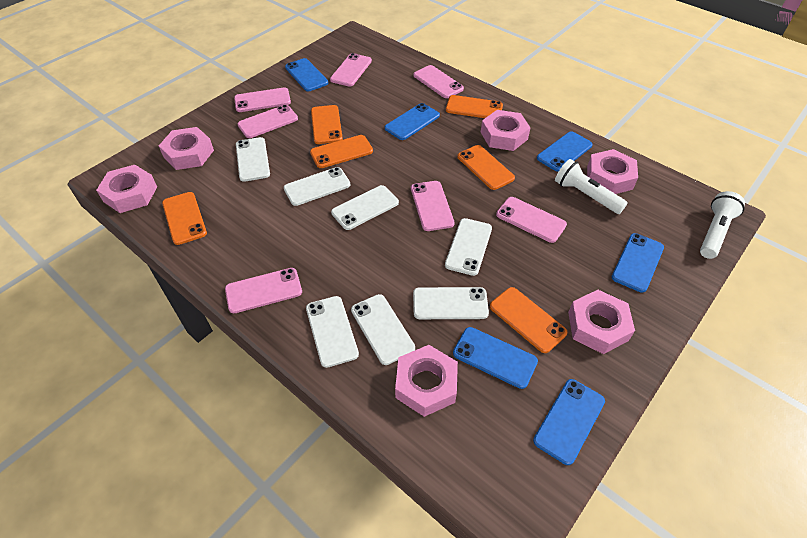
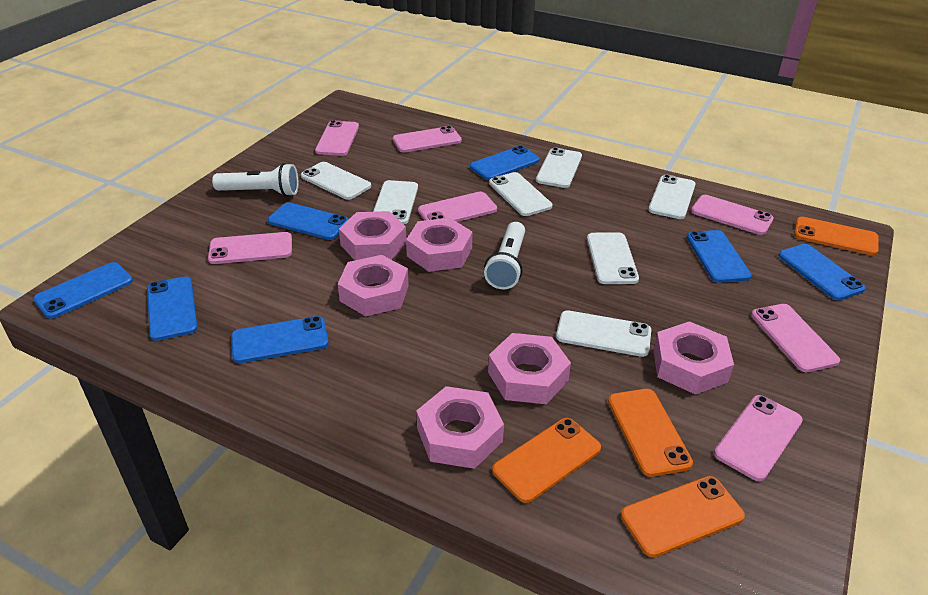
blue phone: 6 -> 7
orange phone: 6 -> 4

